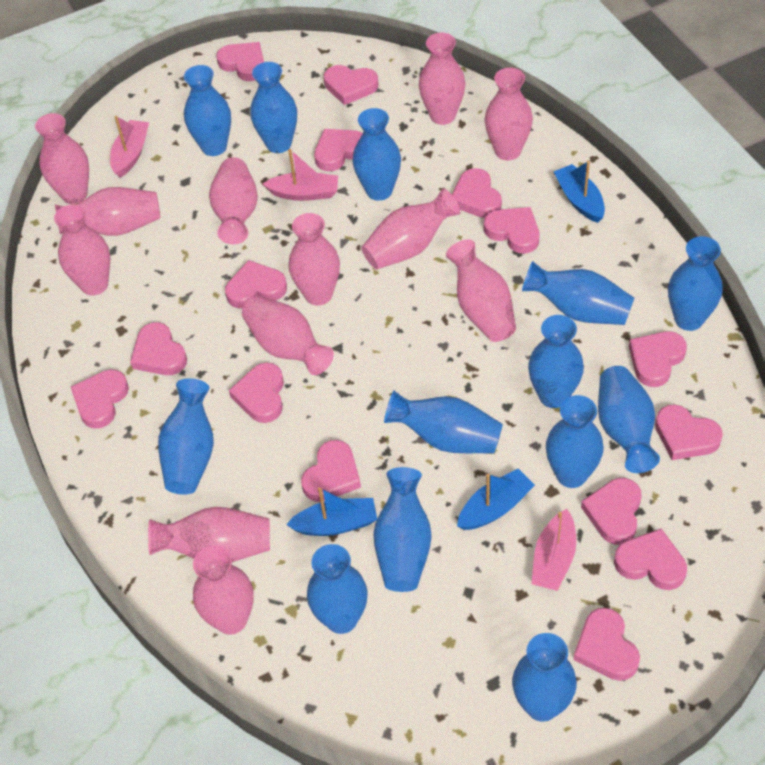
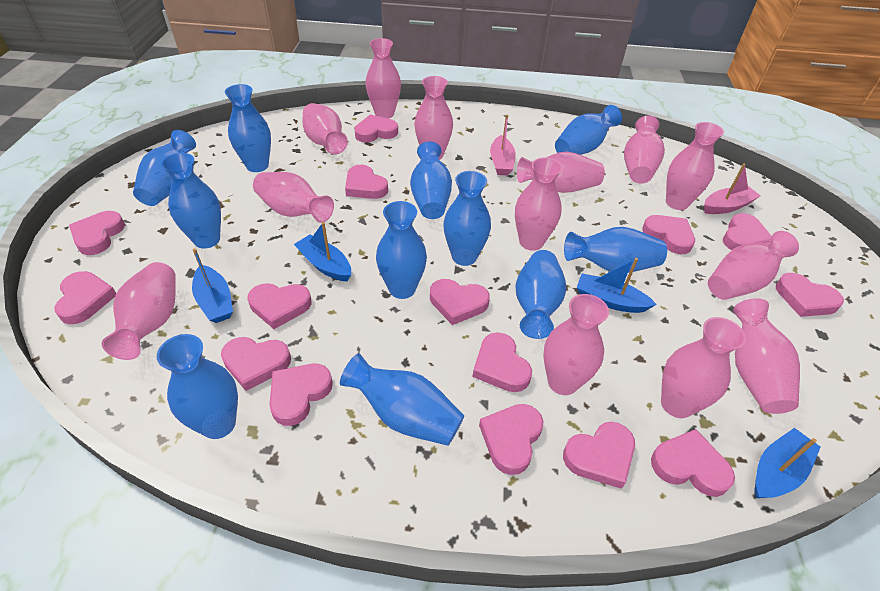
blue boat: 3 -> 4
blue vase: 13 -> 11
pink boat: 3 -> 2
pink vase: 12 -> 13

